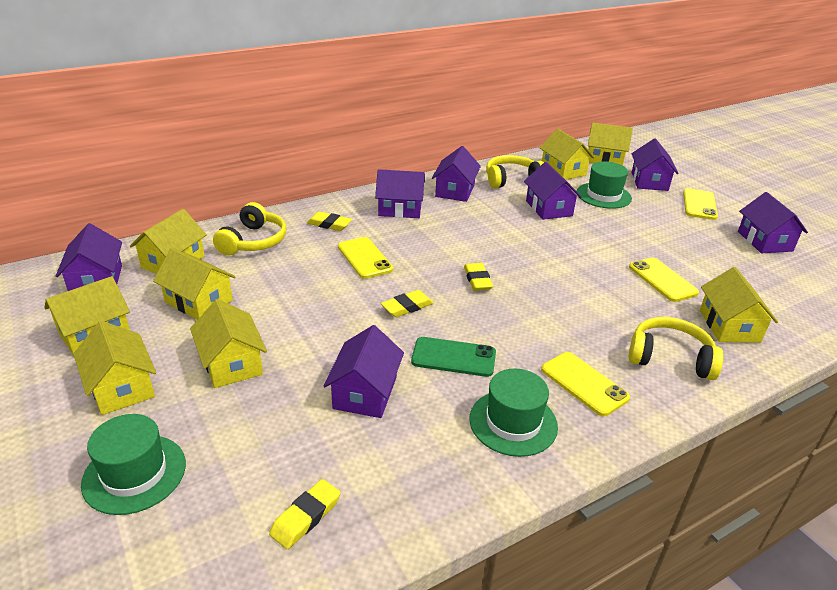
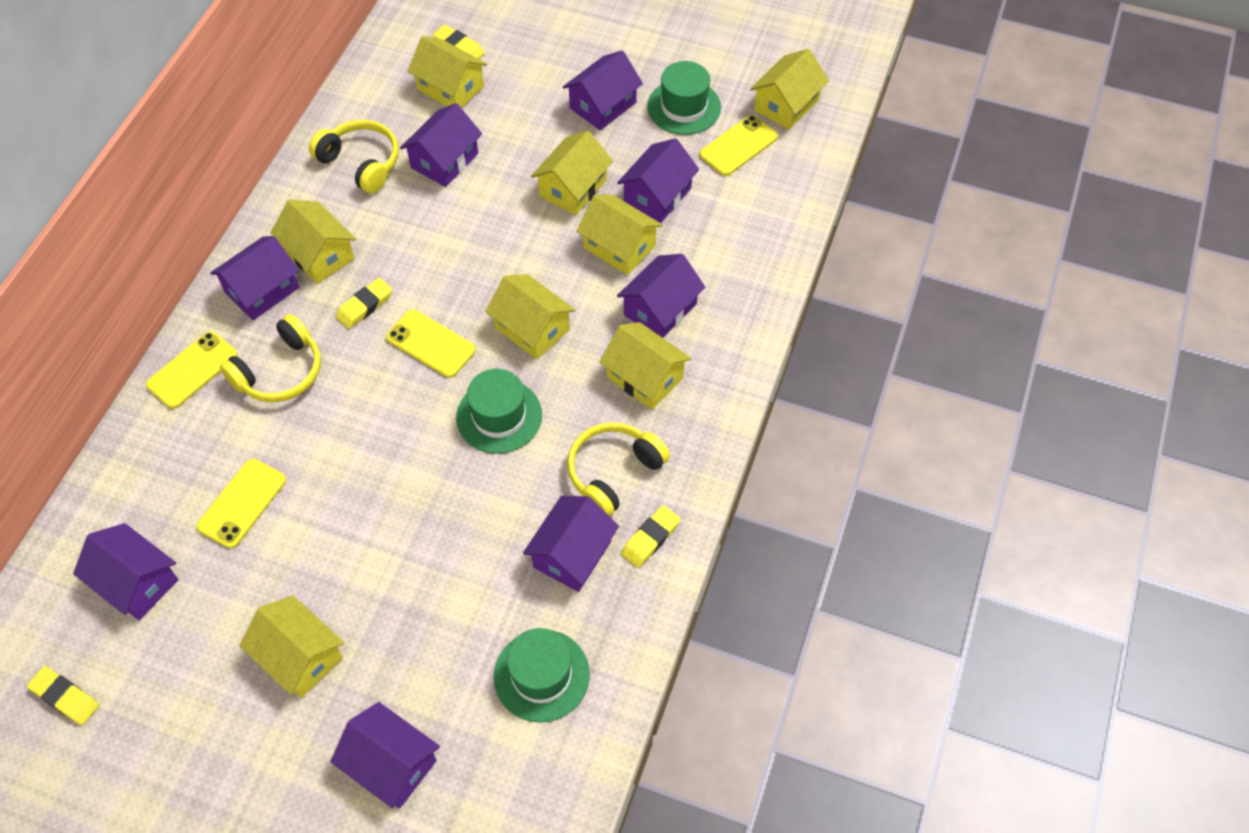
green phone: 1 -> 0
purple house: 7 -> 8

